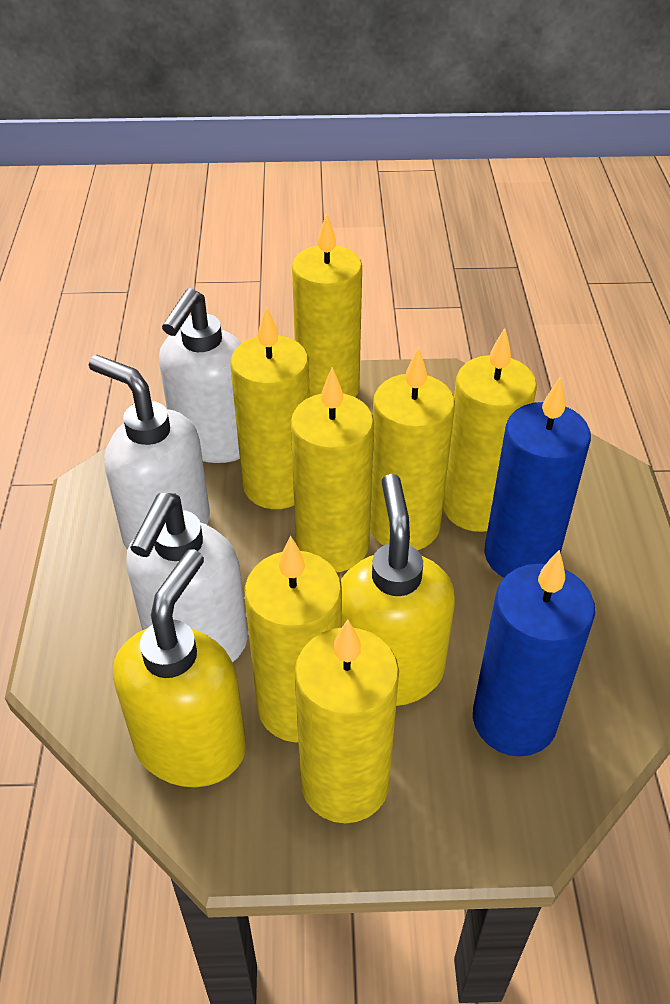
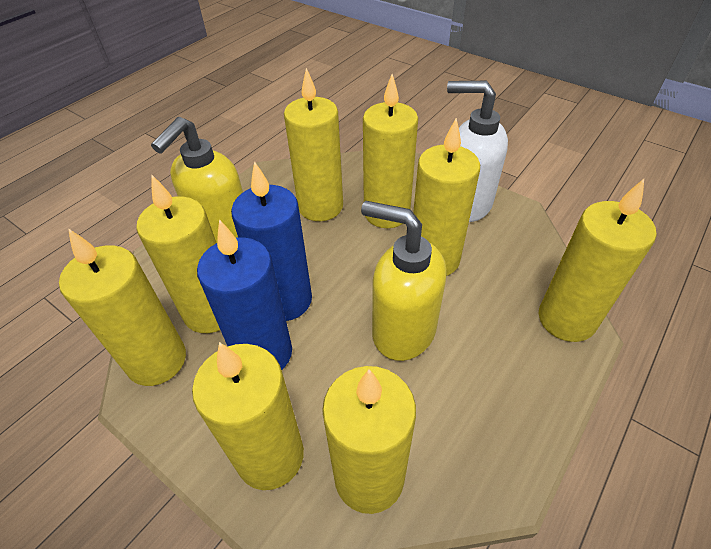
white soap dispenser: 3 -> 1
yellow candle: 7 -> 8

